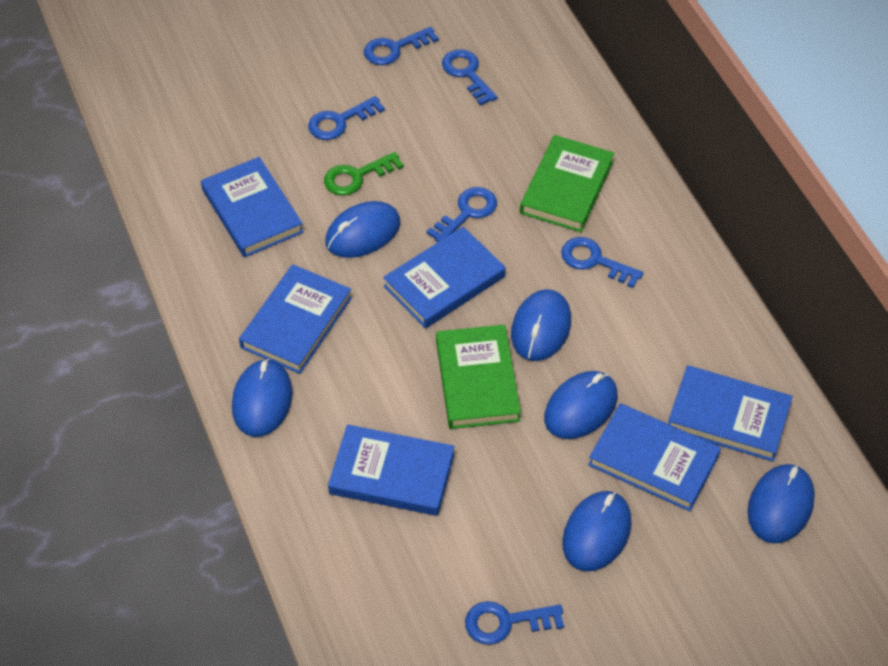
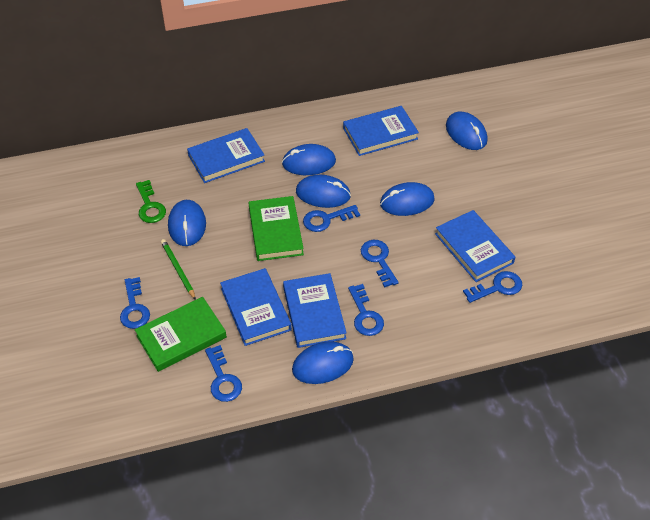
blue book: 6 -> 5
green pencil: 0 -> 1

